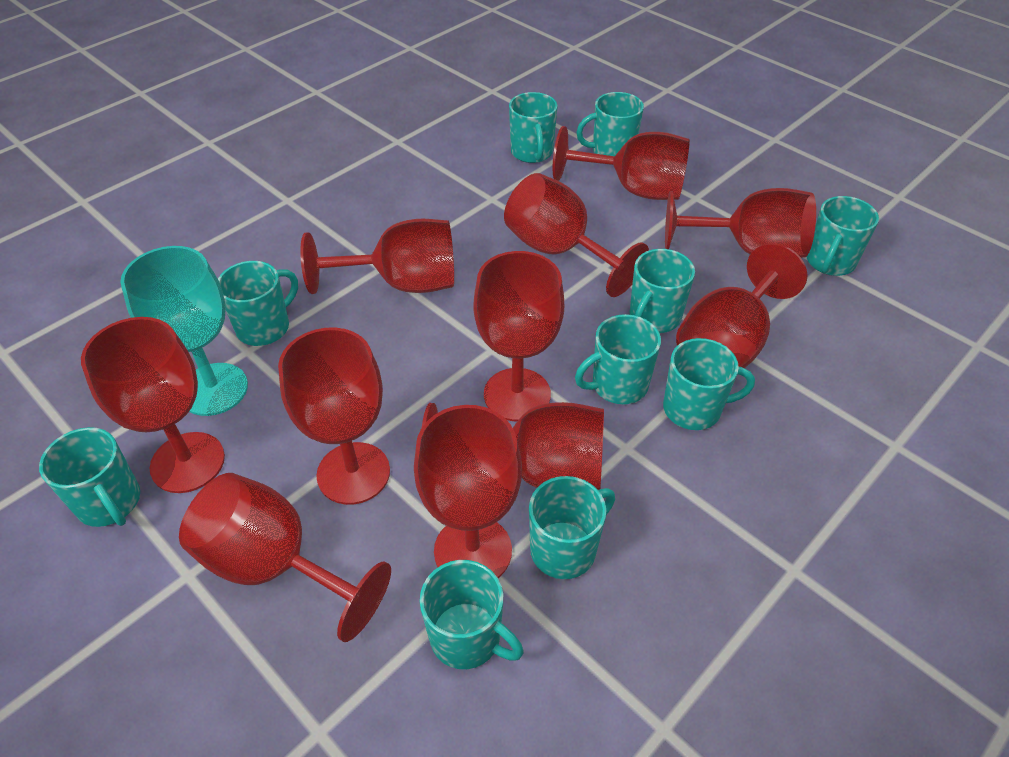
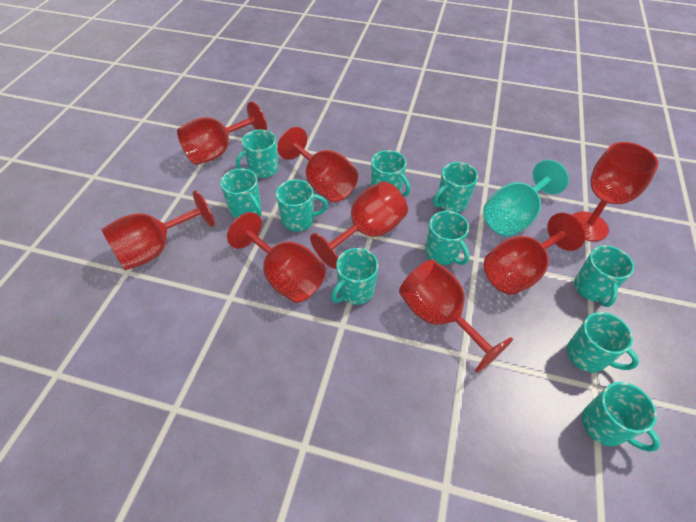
red goblet: 11 -> 8

